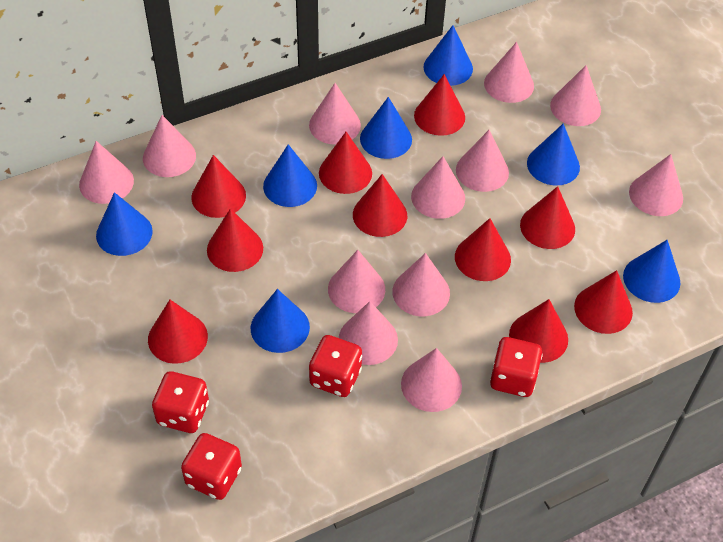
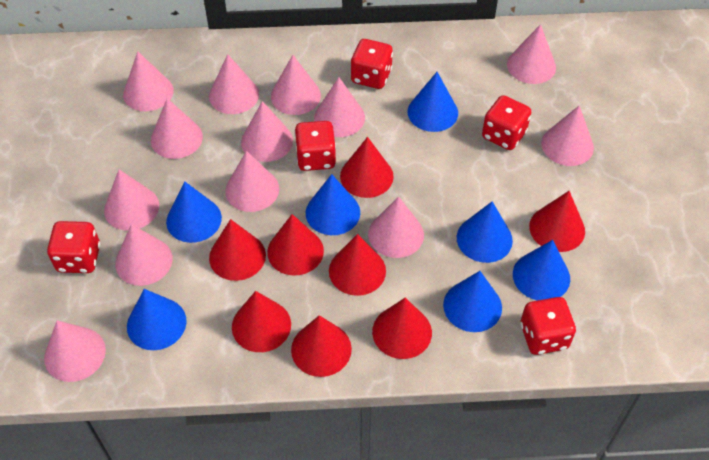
pink cone: 12 -> 13
red cone: 10 -> 8
red dice: 4 -> 5

